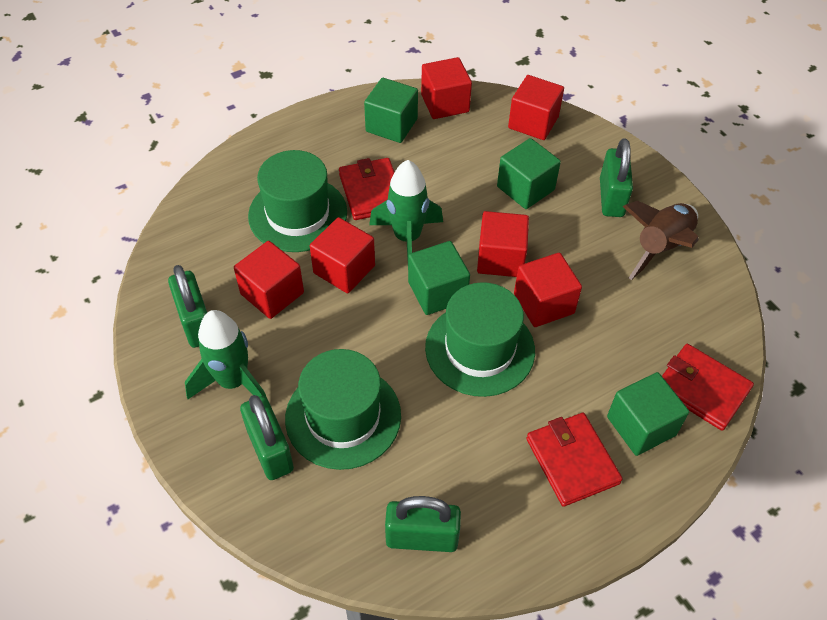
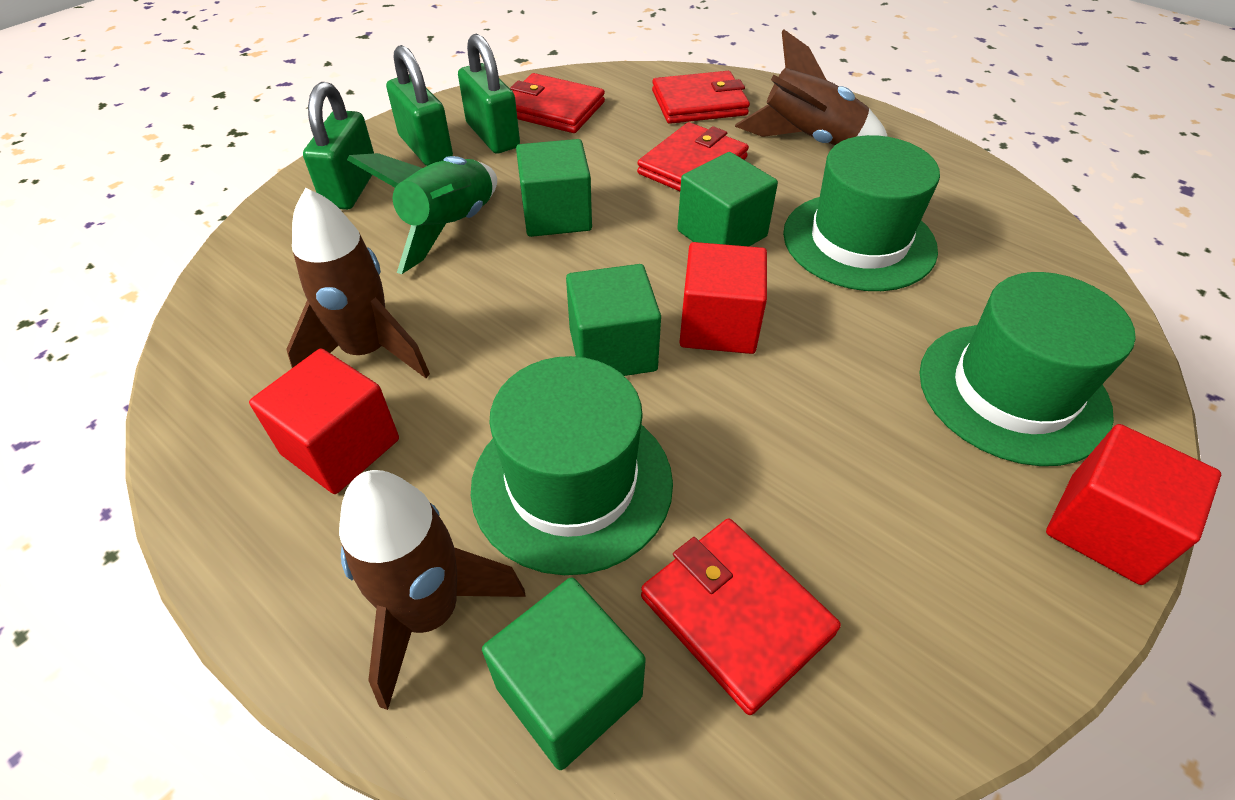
brown rocket: 1 -> 3
green padlock: 4 -> 3
green rocket: 2 -> 1
red cube: 6 -> 3
red wallet: 3 -> 4

